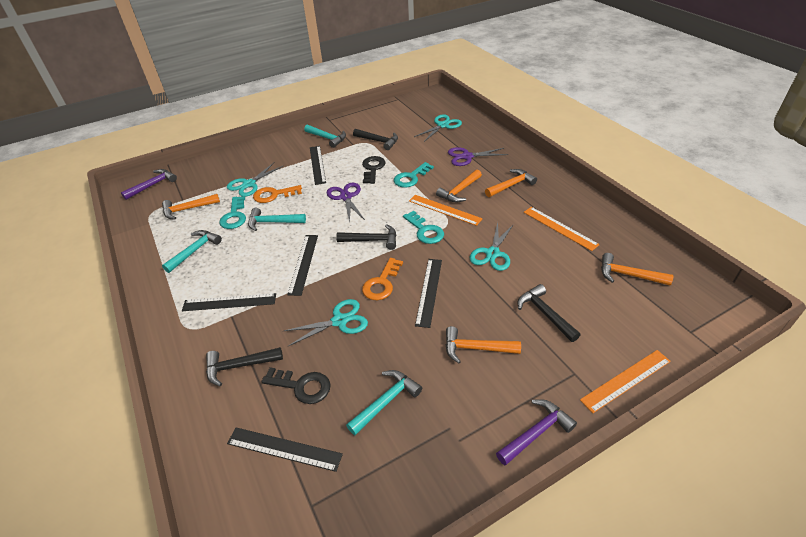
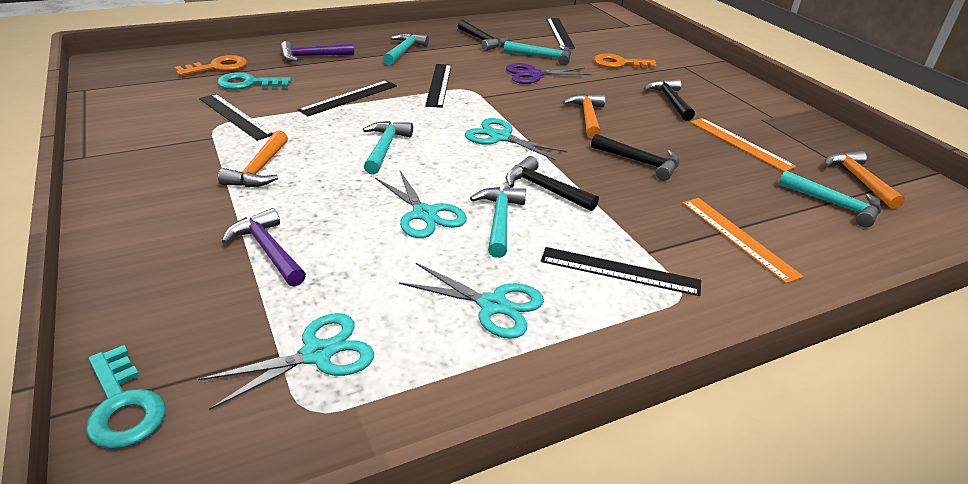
black key: 2 -> 0
orange hammer: 5 -> 3
orange ruler: 3 -> 2
purple scissors: 2 -> 1
turquoise hammer: 4 -> 5
turquoise key: 3 -> 2

